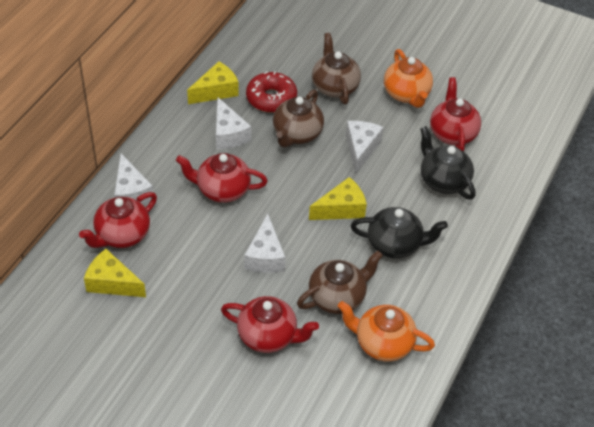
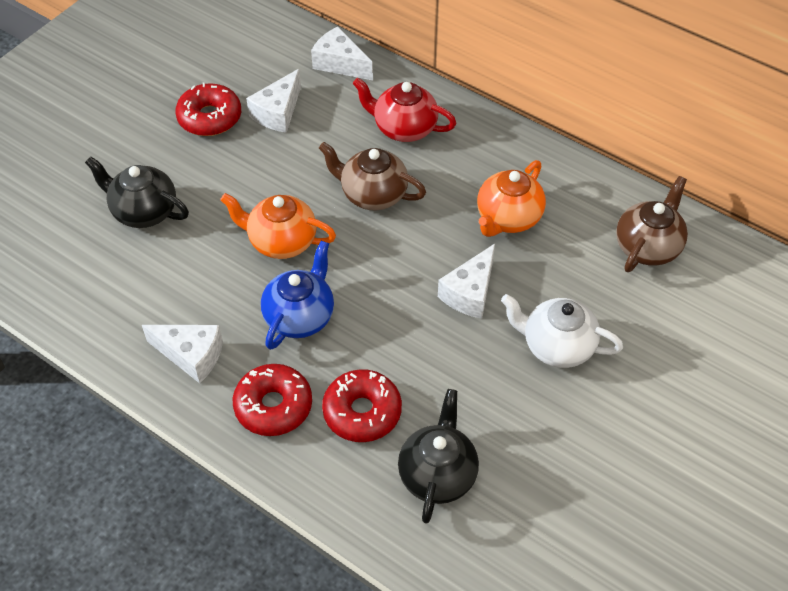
blue teapot: 0 -> 1
brown teapot: 3 -> 2
red donut: 1 -> 3
red teapot: 4 -> 1
white teapot: 0 -> 1
yellow cheese: 3 -> 0

